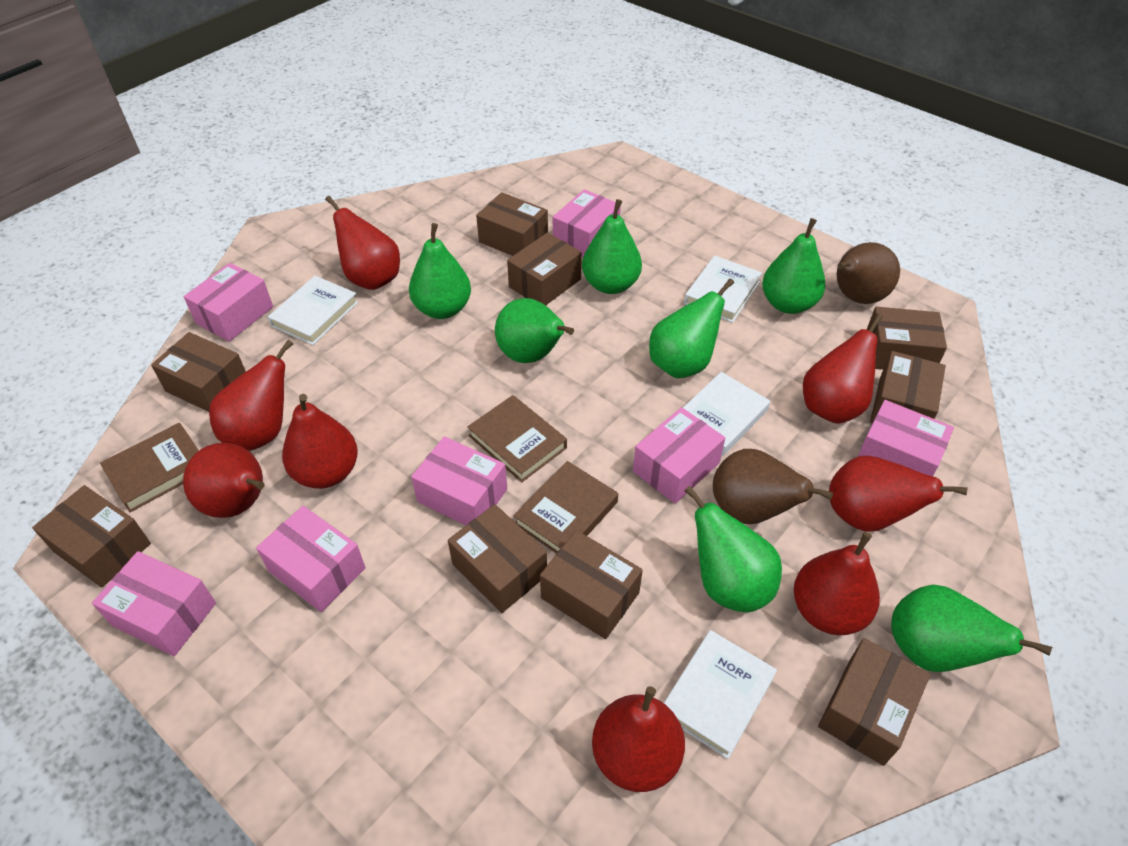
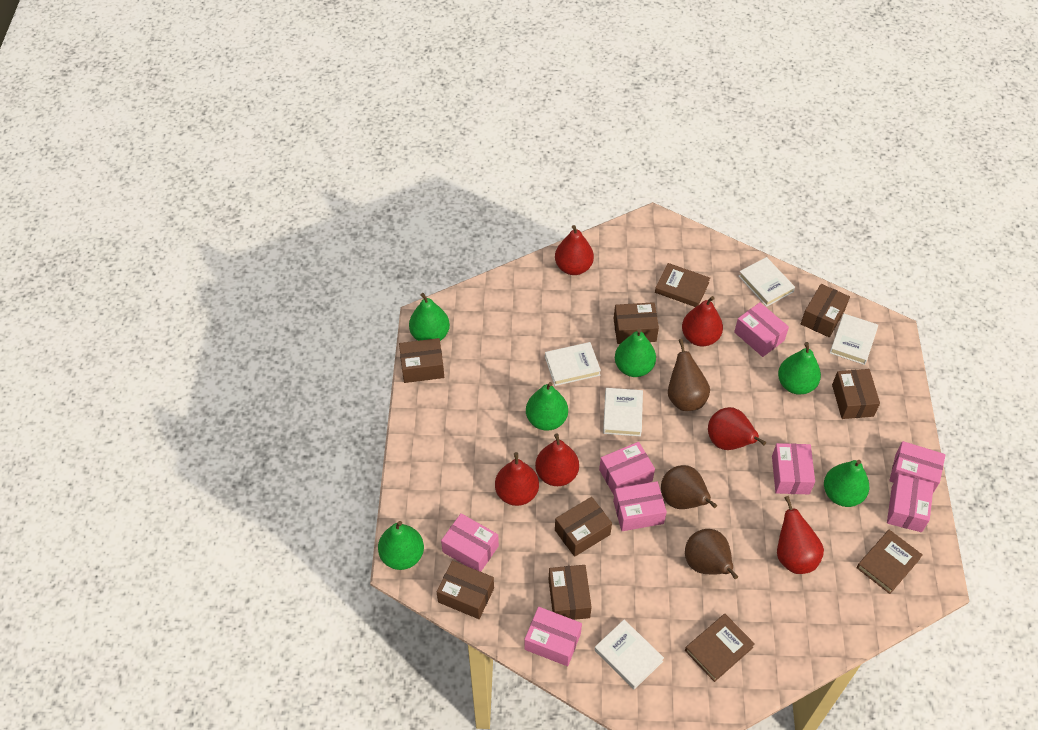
brown box: 9 -> 7
brown pear: 2 -> 3
green pear: 7 -> 6
pink box: 7 -> 8
red pear: 8 -> 6
white book: 4 -> 5

